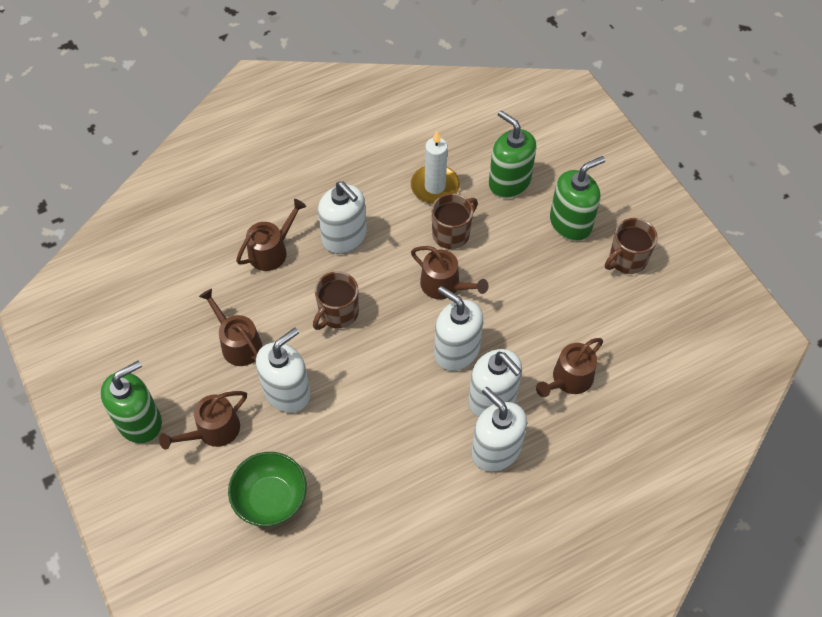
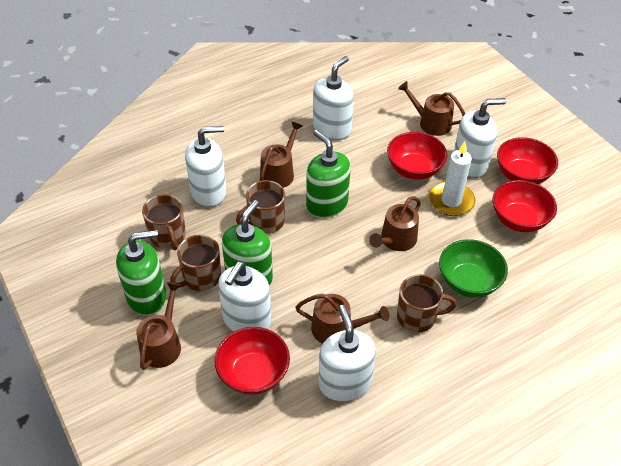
brown mug: 3 -> 4
red bowl: 0 -> 4

